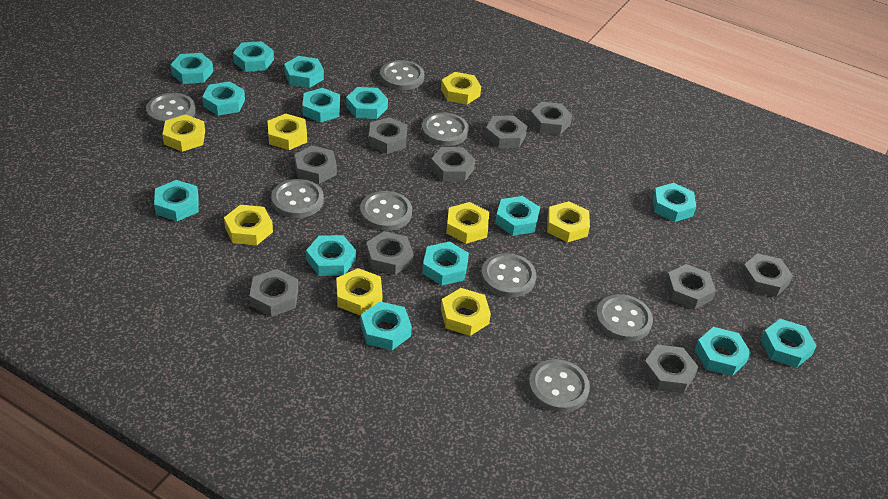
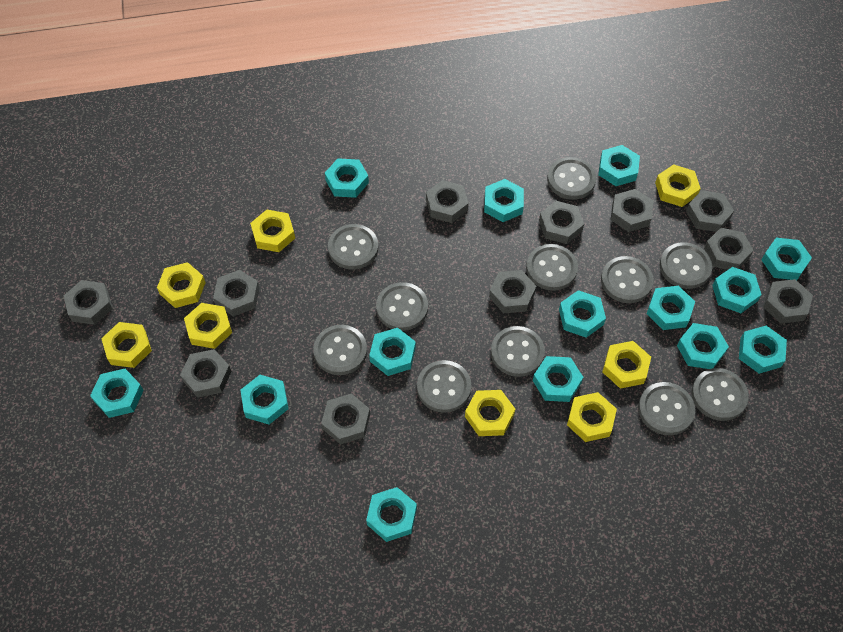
grey button: 8 -> 11
grey nut: 10 -> 11

